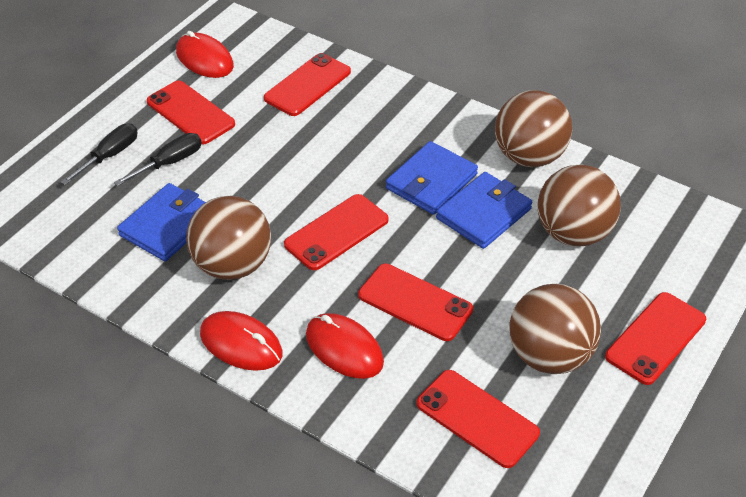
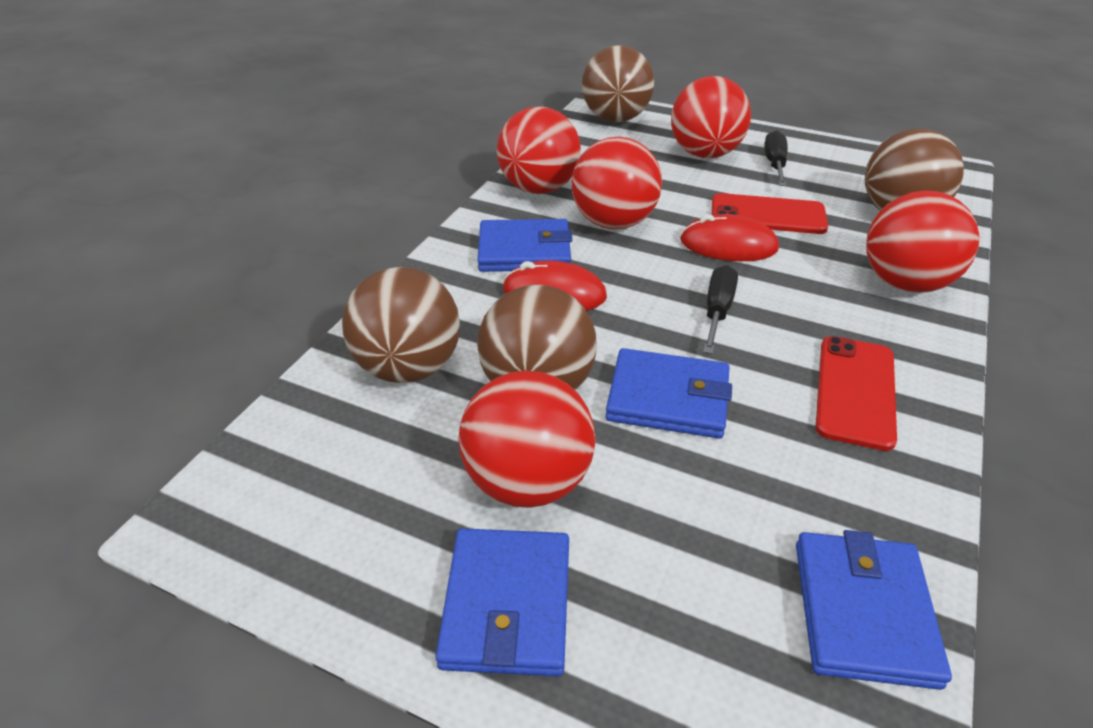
blue wallet: 3 -> 4
red ball: 0 -> 5
red mouse: 3 -> 2
red phone: 6 -> 2

